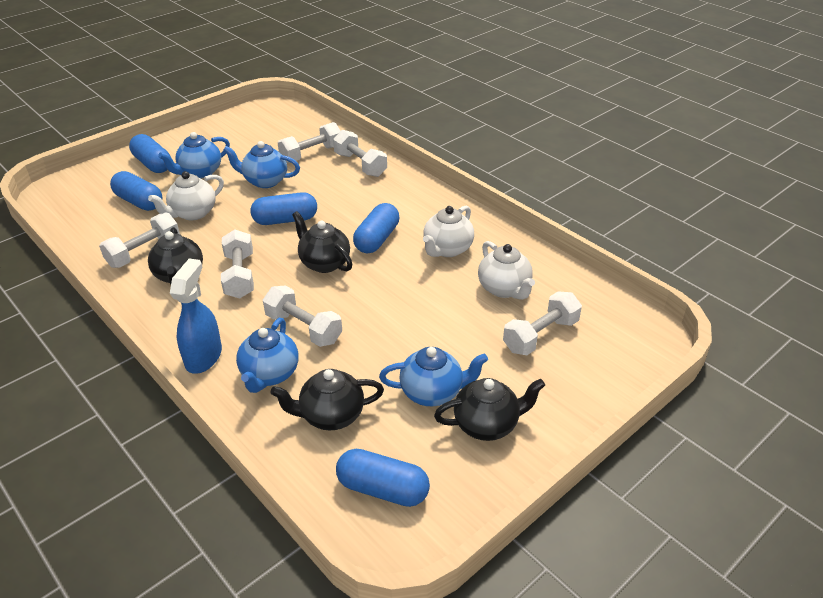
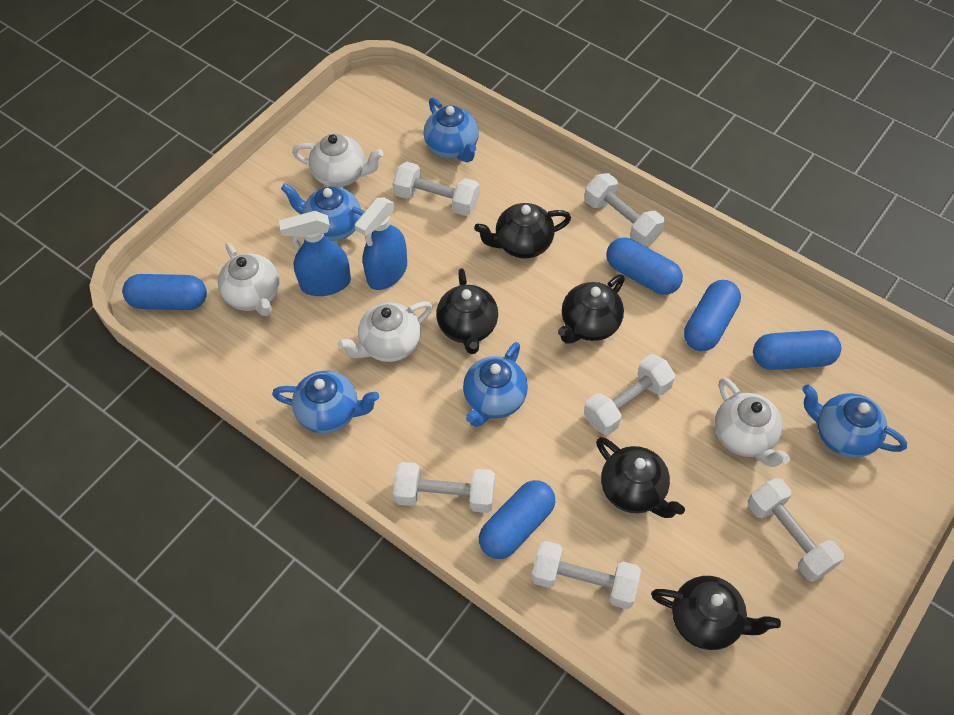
black teapot: 4 -> 5
blue spray bottle: 1 -> 2
blue teapot: 4 -> 5
white teapot: 3 -> 4

